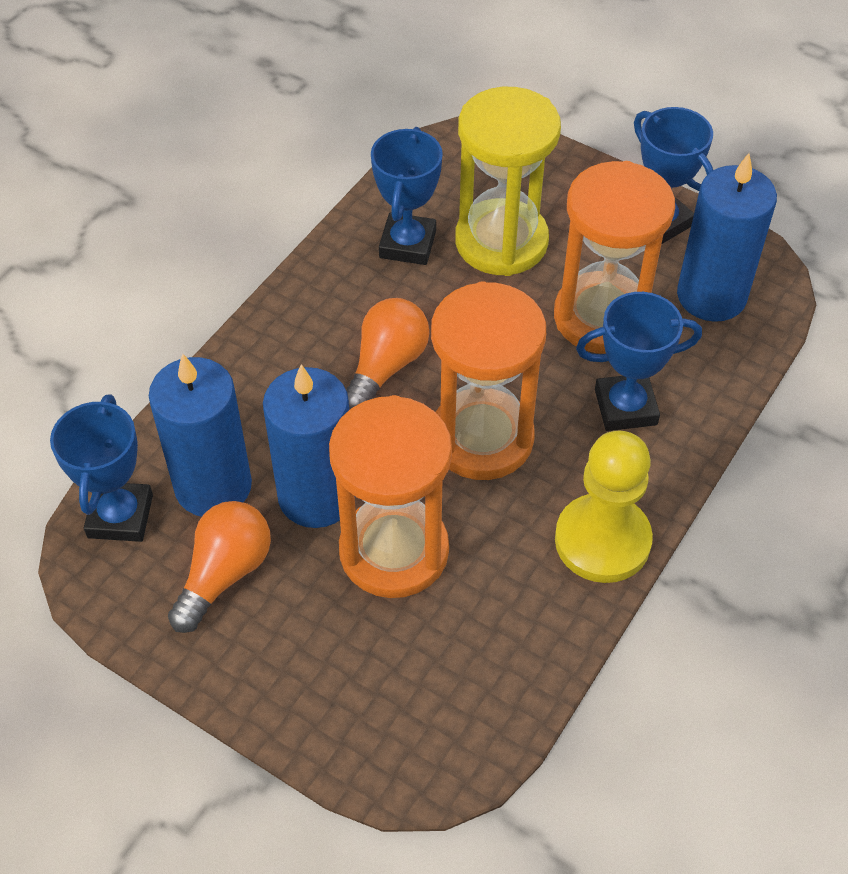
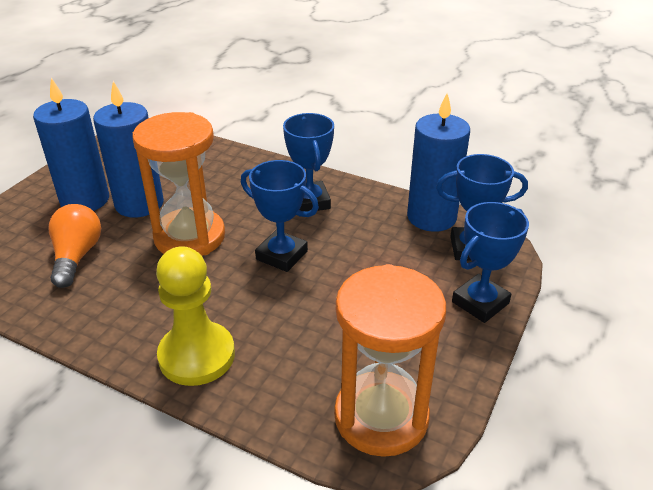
orange hourglass: 3 -> 2
orange light bulb: 2 -> 1
yellow hourglass: 1 -> 0

